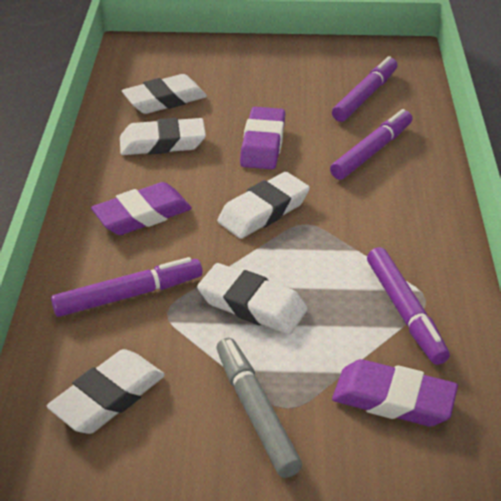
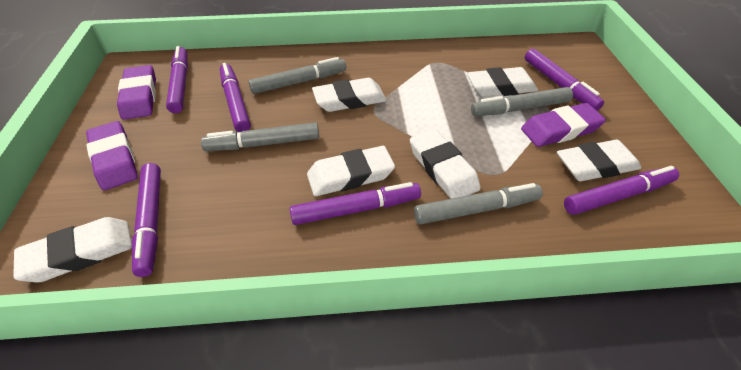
grey marker: 1 -> 4
purple marker: 4 -> 6
white eraser: 5 -> 6

